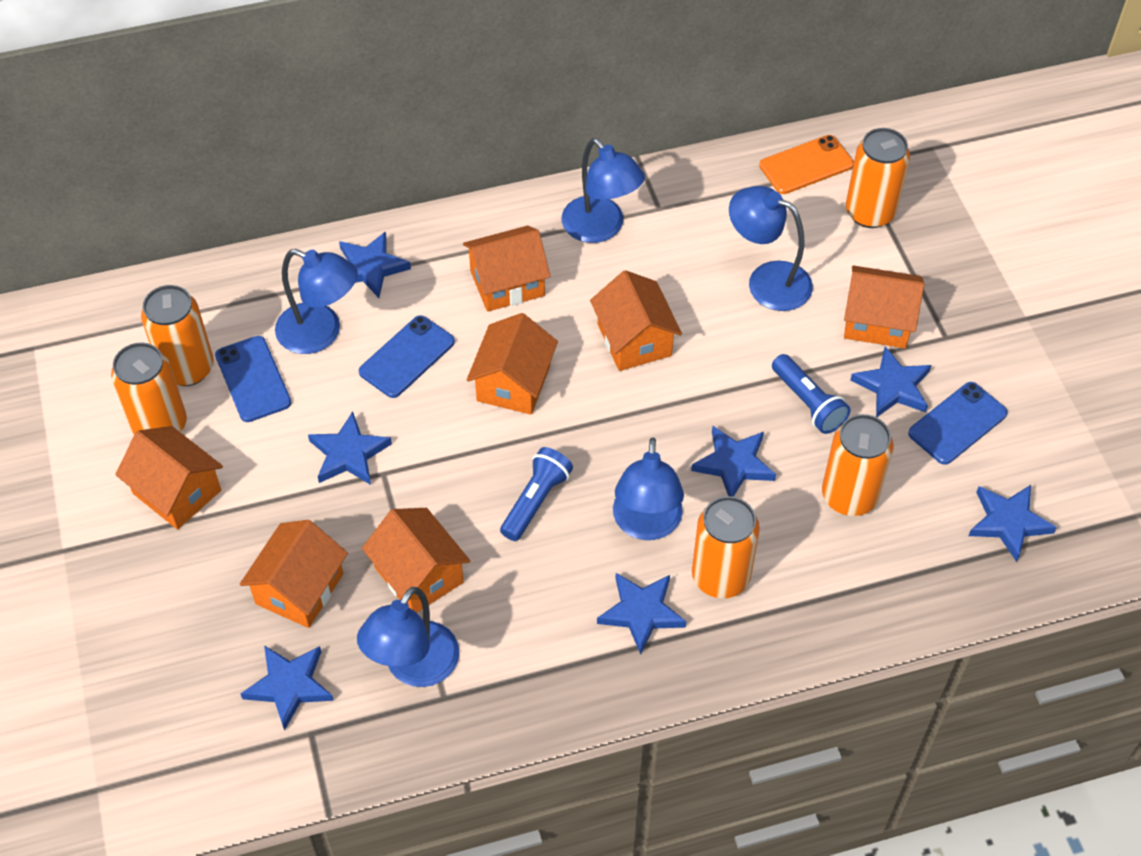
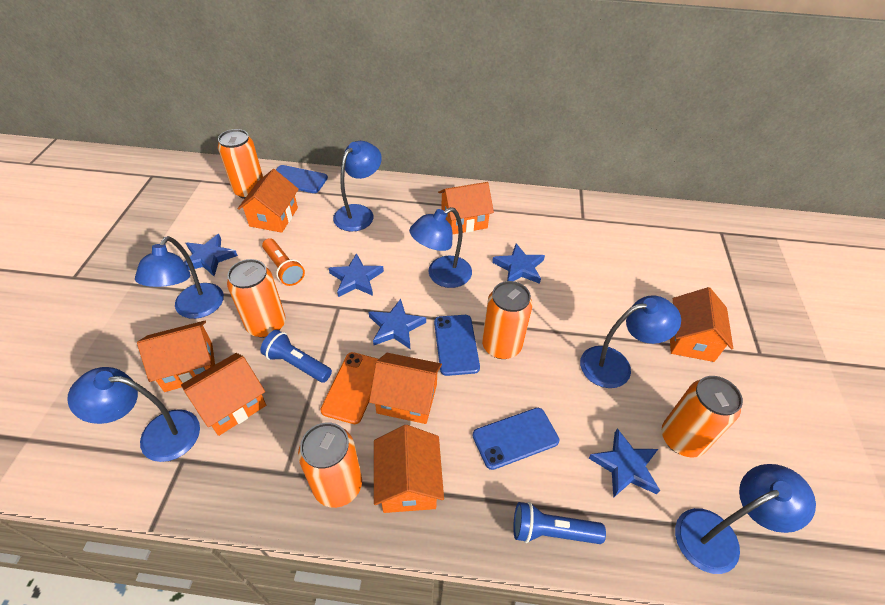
blue lamp: 5 -> 6
blue star: 7 -> 5
orange flashlight: 0 -> 1

